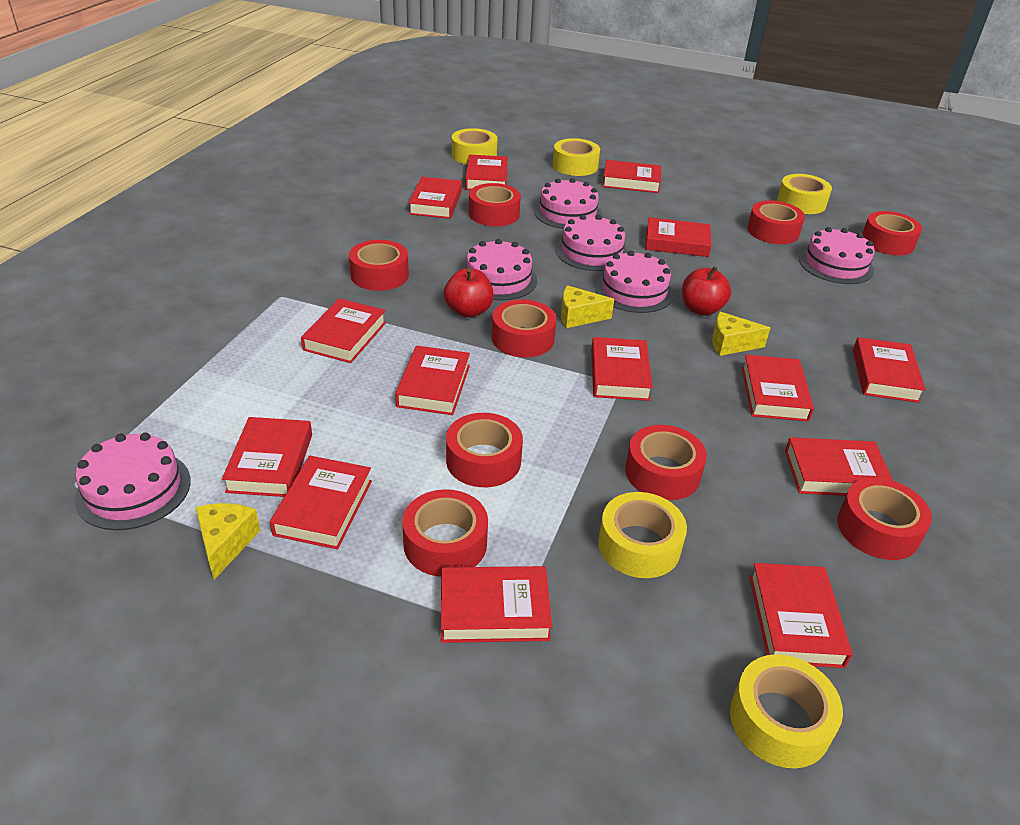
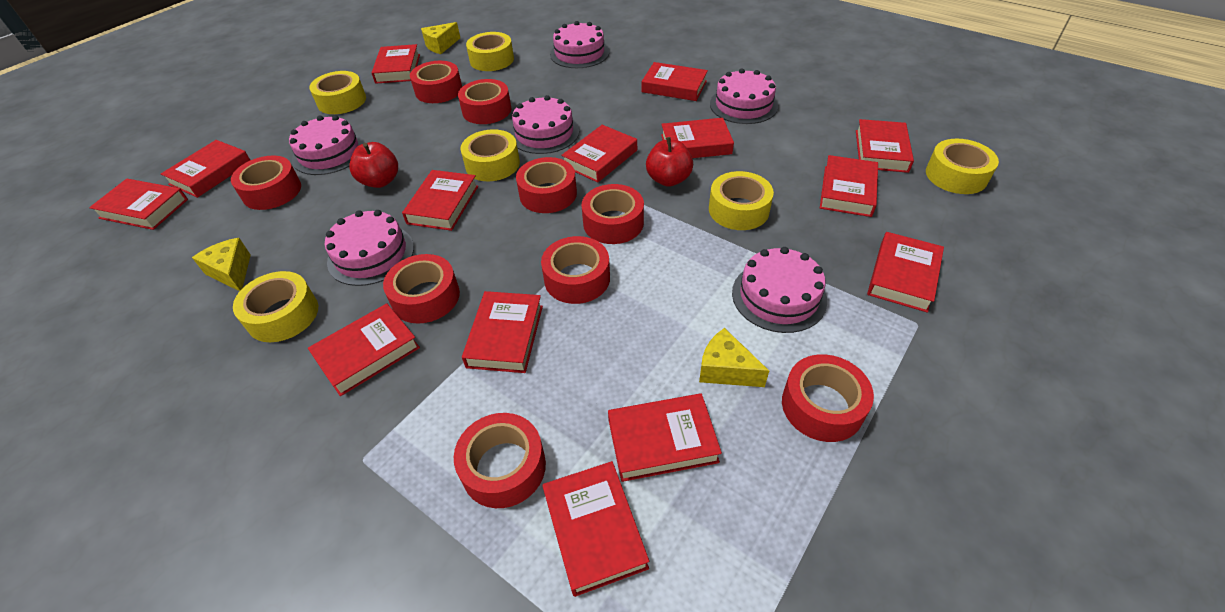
yellow tape: 5 -> 6

